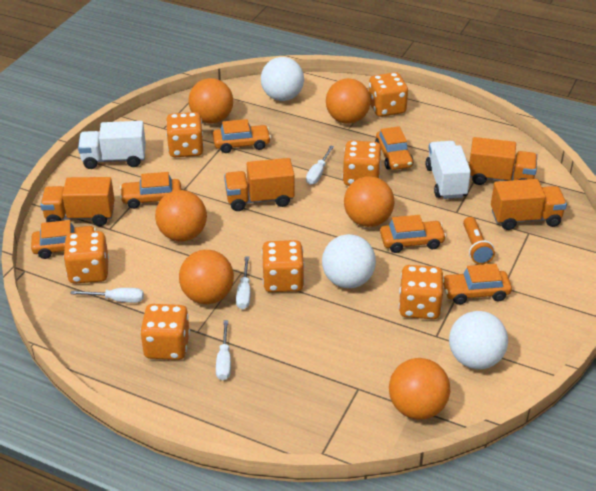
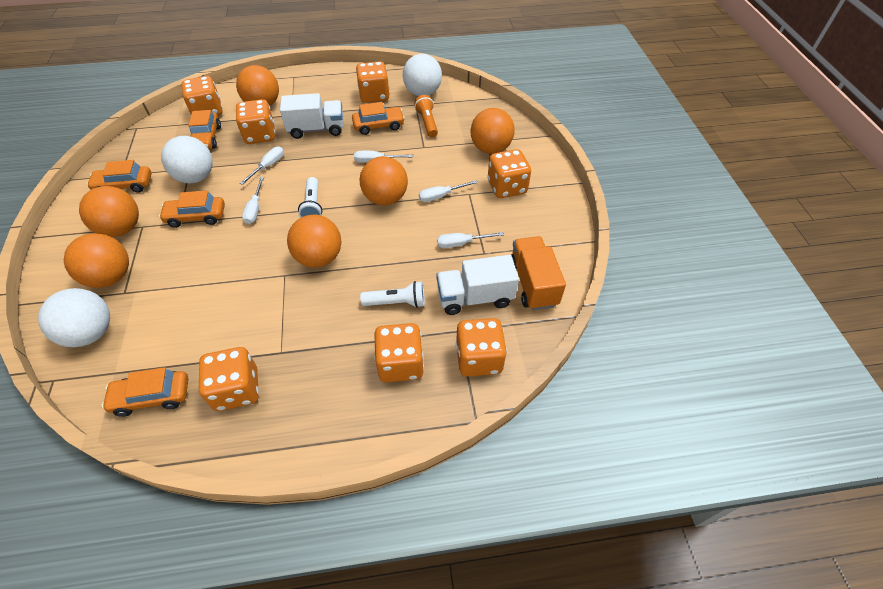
orange car: 6 -> 5
orange truck: 4 -> 1
white flashlight: 0 -> 2
white screwdriver: 4 -> 5

